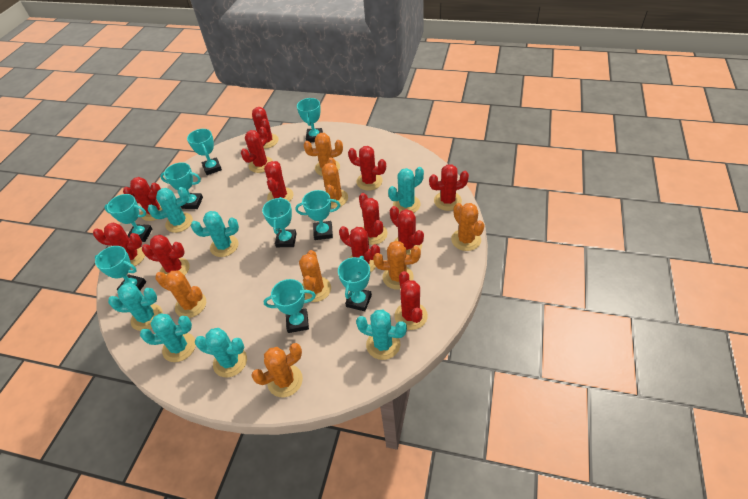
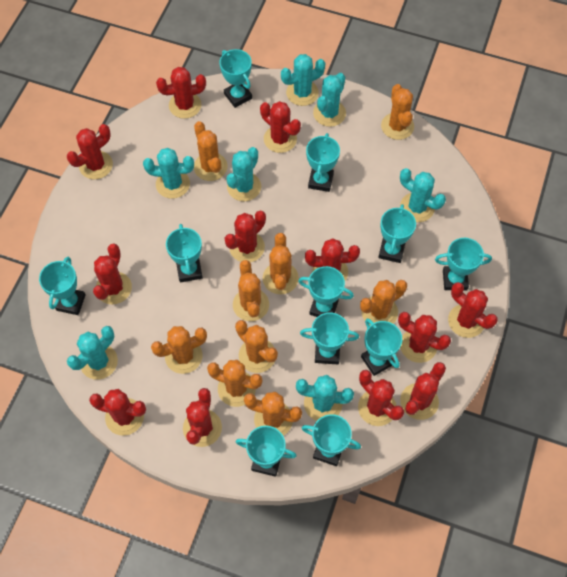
orange cactus: 7 -> 9
turquoise trophy: 9 -> 11

